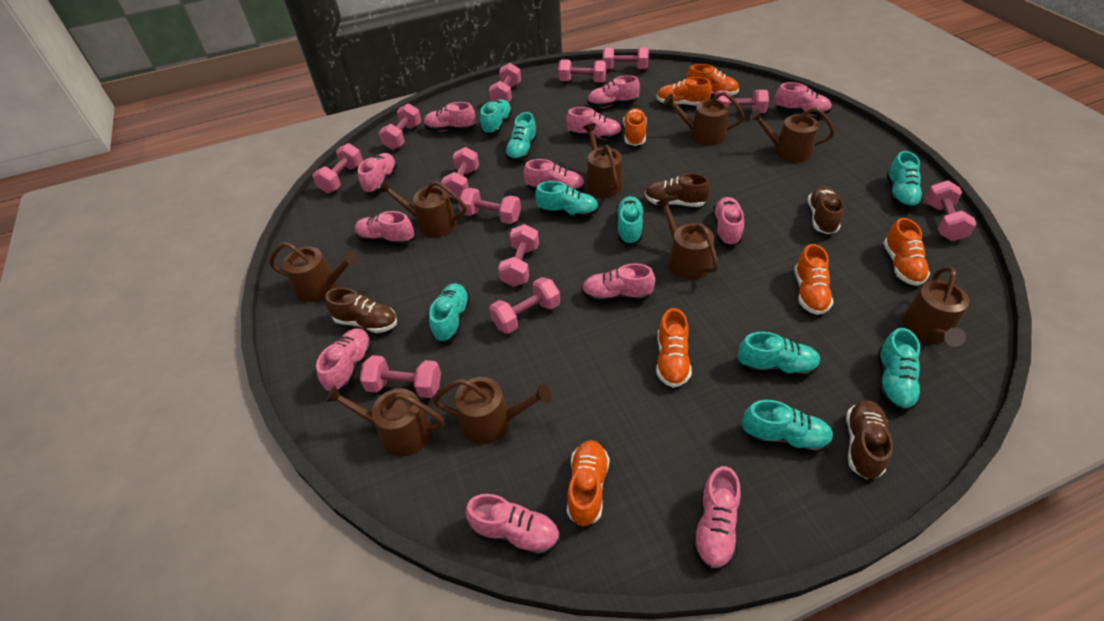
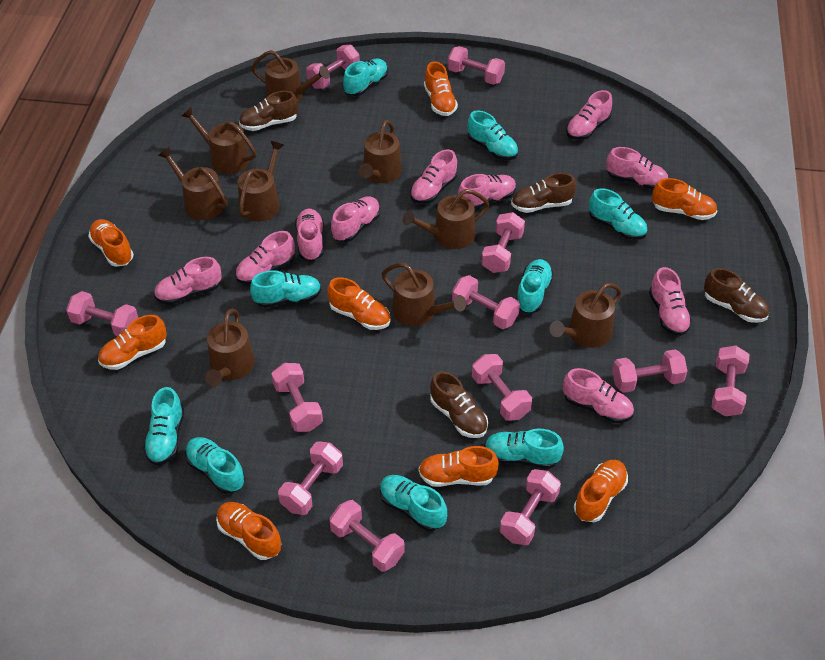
orange shoe: 7 -> 8
pink shoe: 12 -> 10

